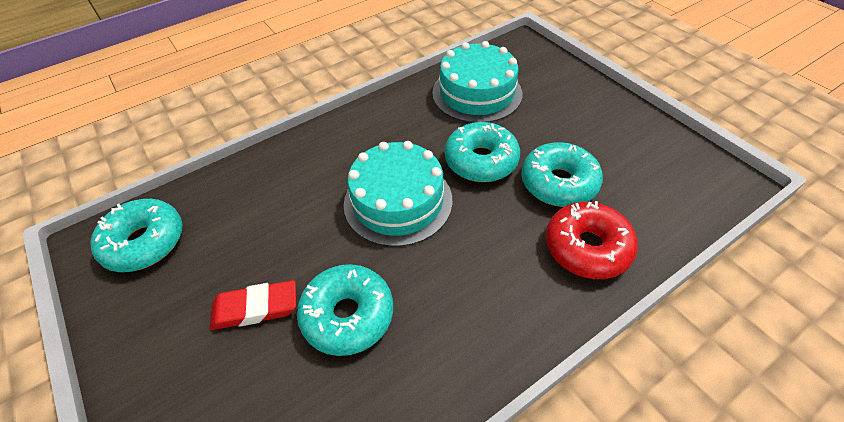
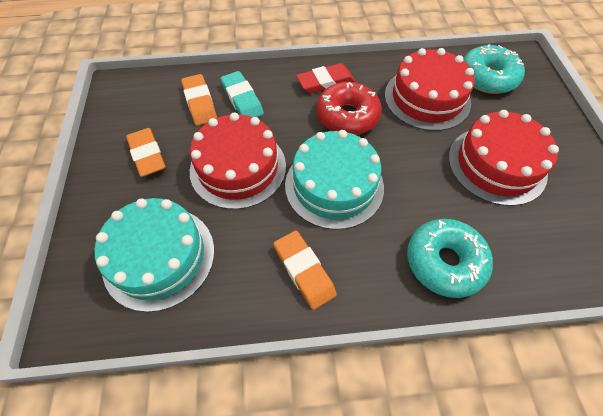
orange eraser: 0 -> 3
red cake: 0 -> 3
turquoise donut: 4 -> 2
turquoise eraser: 0 -> 1

